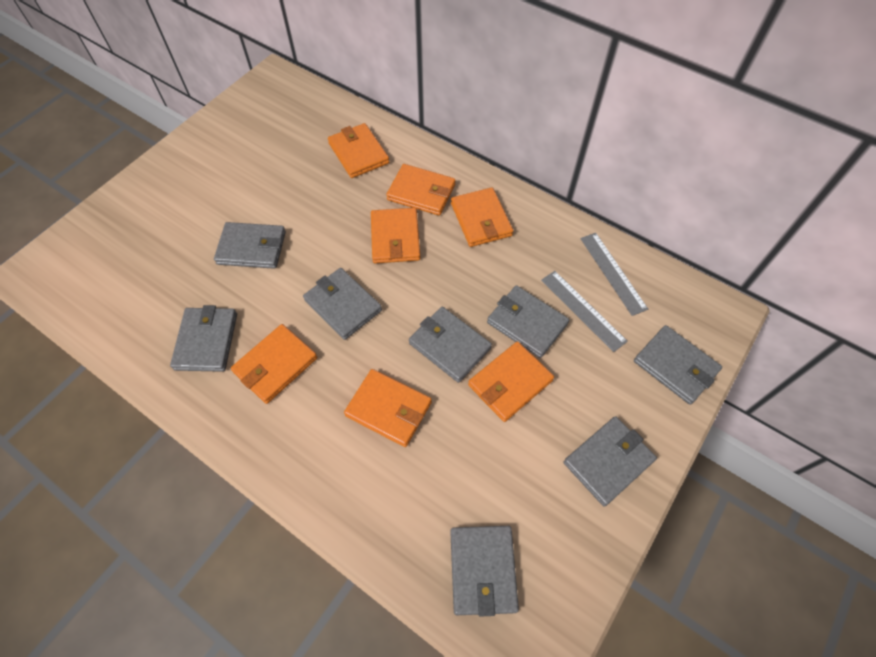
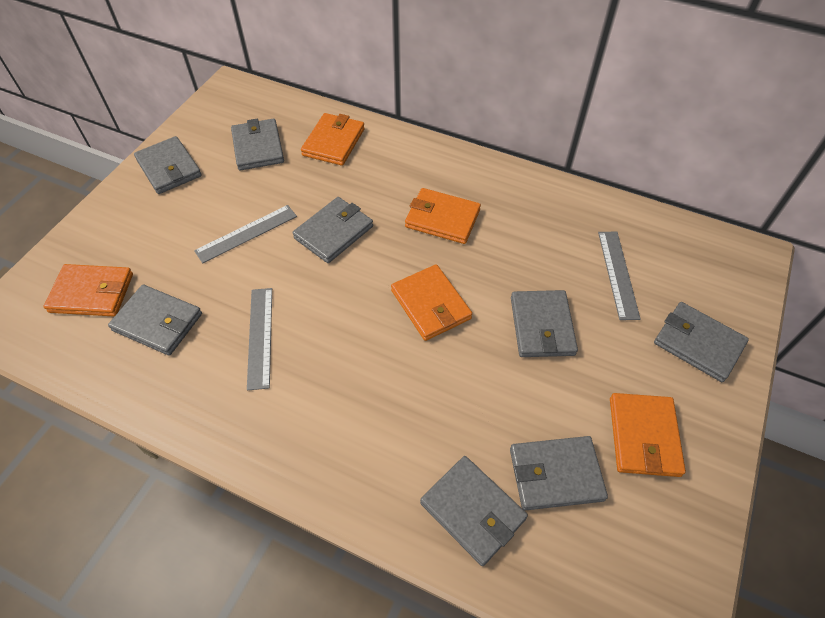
grey ruler: 2 -> 3
orange wallet: 7 -> 5

